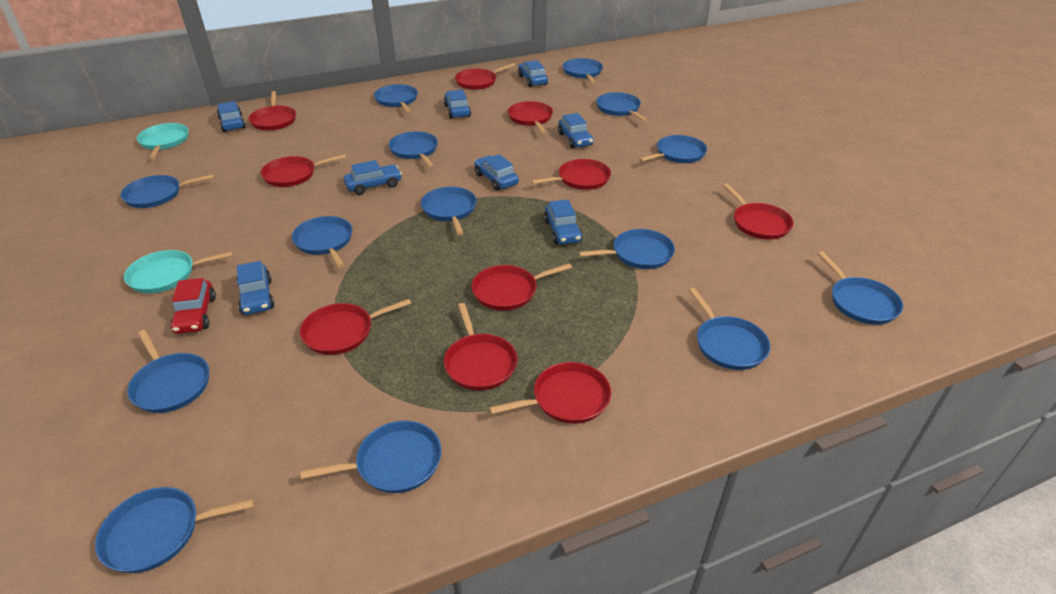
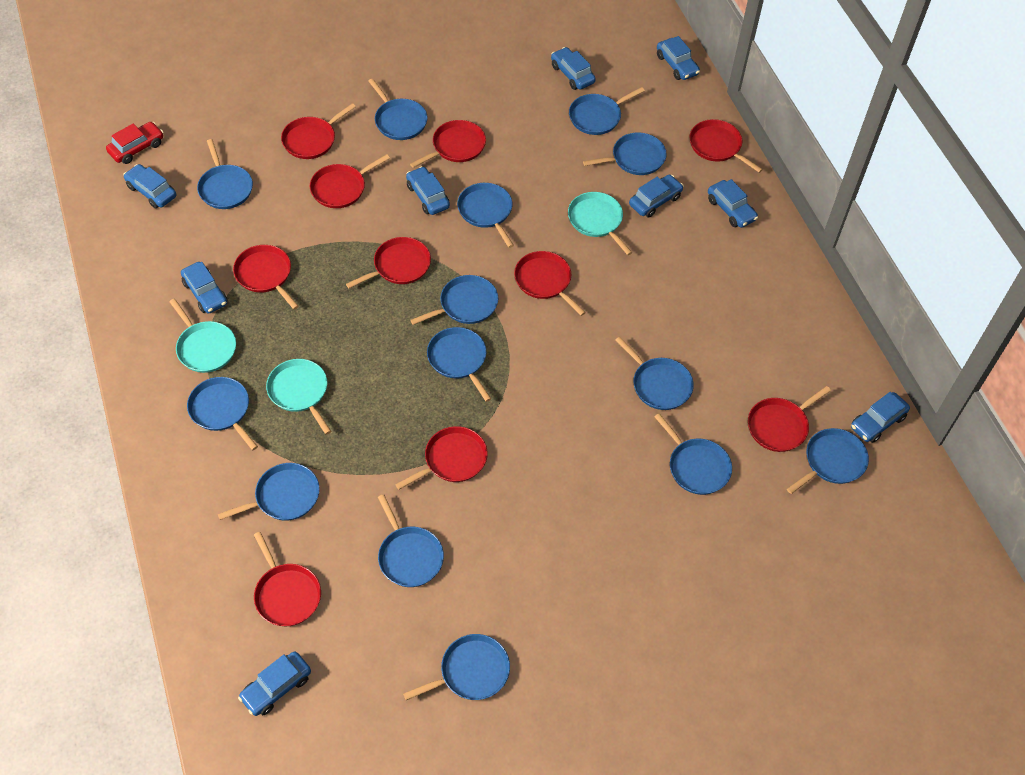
blue car: 8 -> 9
turquoise pan: 2 -> 3

